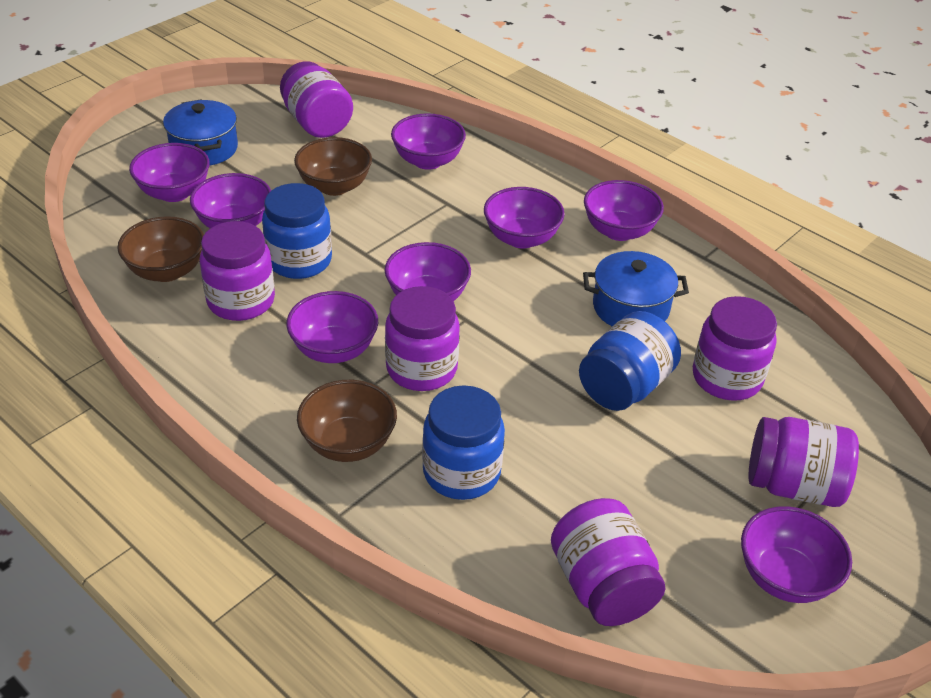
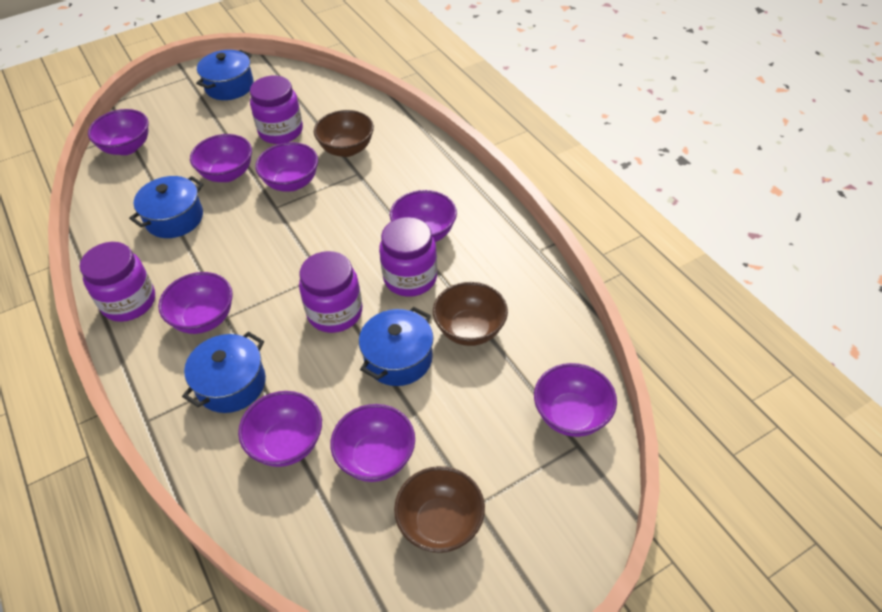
blue jar: 3 -> 0
blue pot: 2 -> 4
purple jar: 6 -> 4

